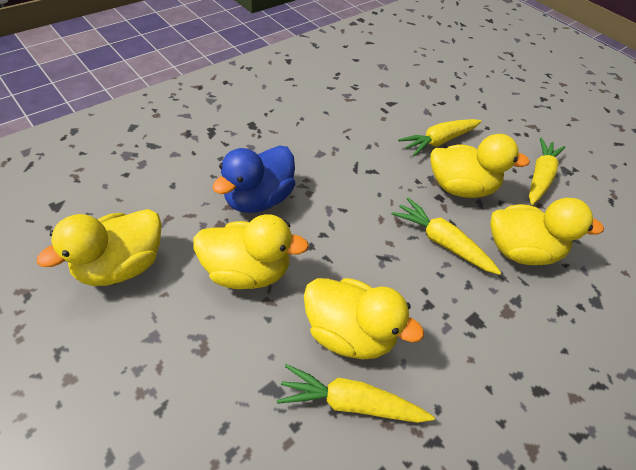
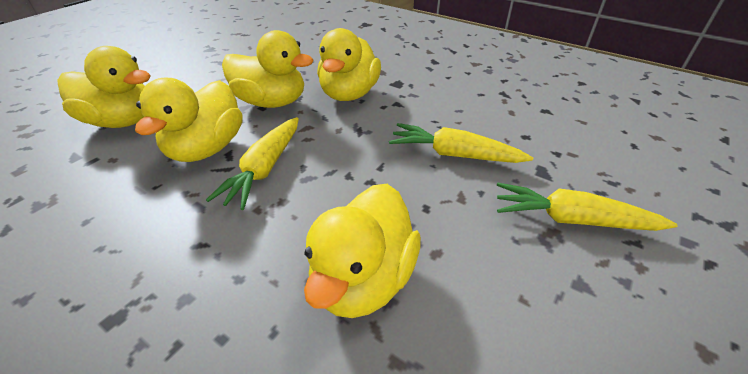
blue duck: 1 -> 0
yellow carrot: 4 -> 3

